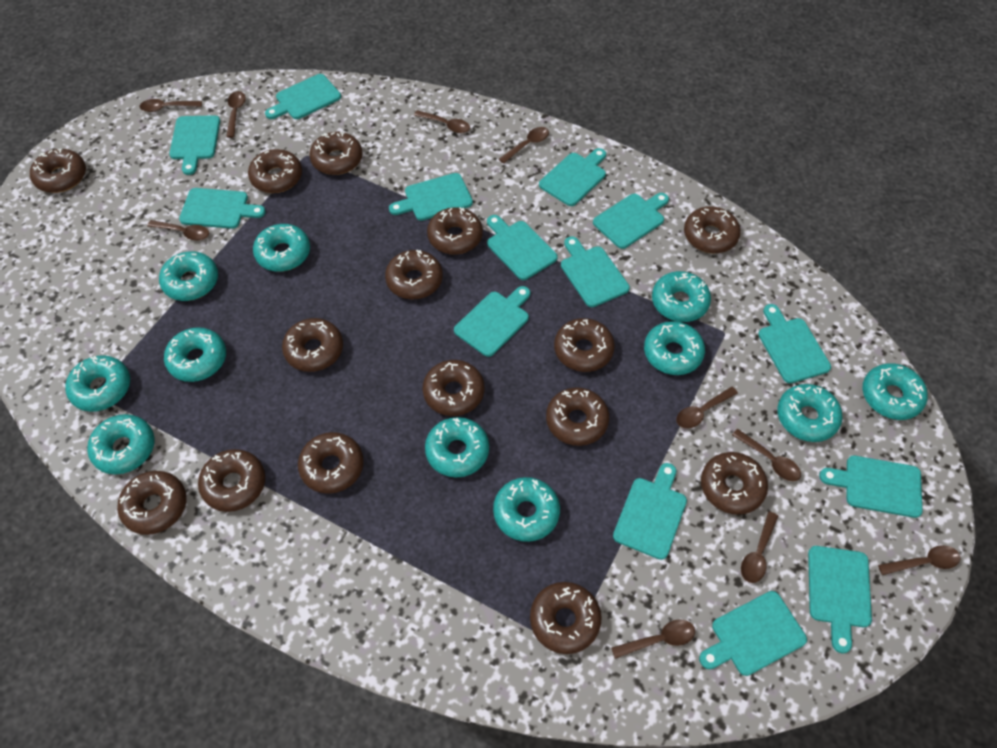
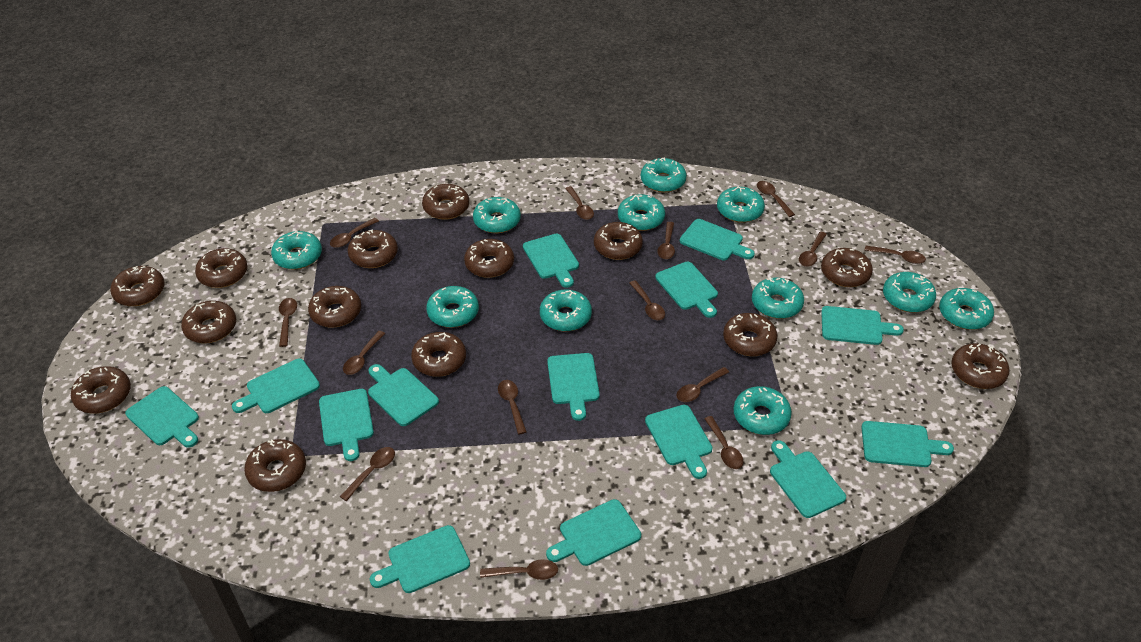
brown donut: 15 -> 14
brown spoon: 10 -> 14

